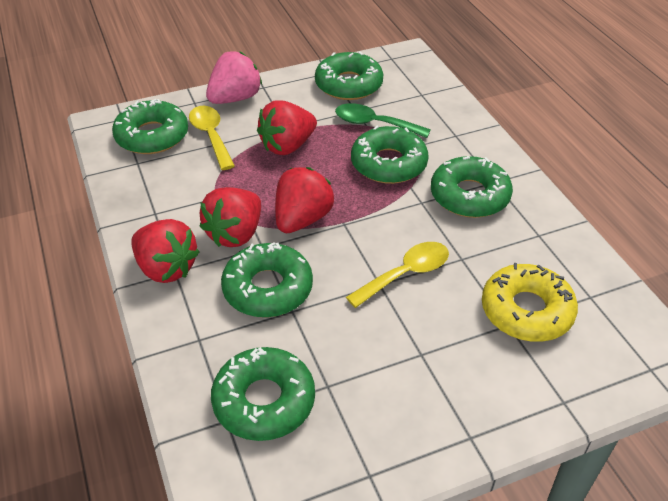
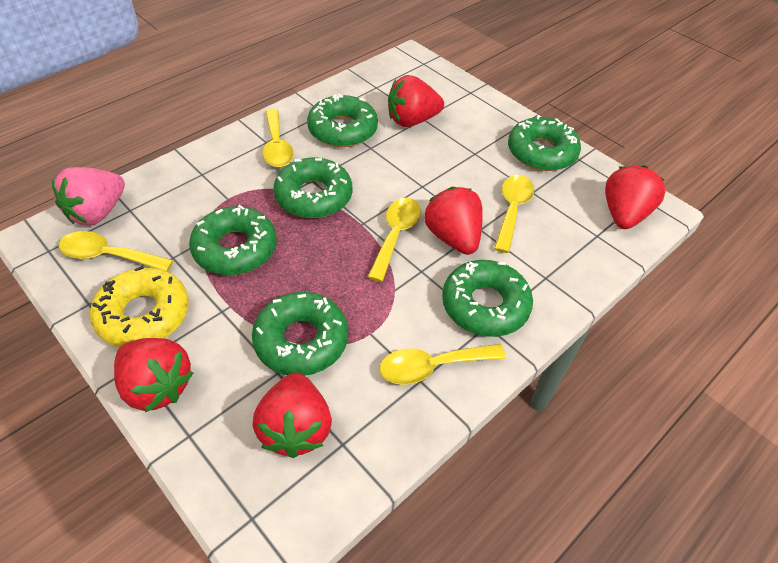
green spoon: 1 -> 0
red strawberry: 4 -> 5
yellow spoon: 2 -> 5

